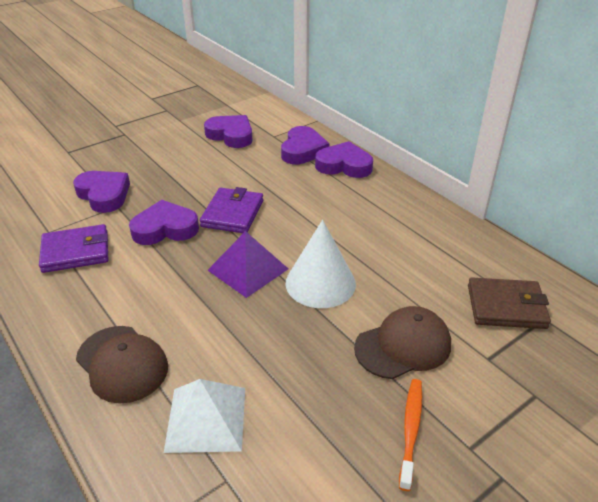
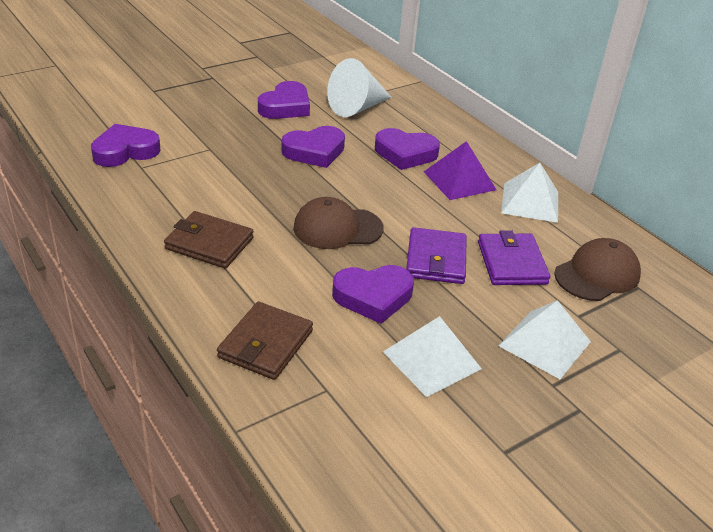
brown wallet: 1 -> 2
orange toothbrush: 1 -> 0
white pyramid: 1 -> 3

